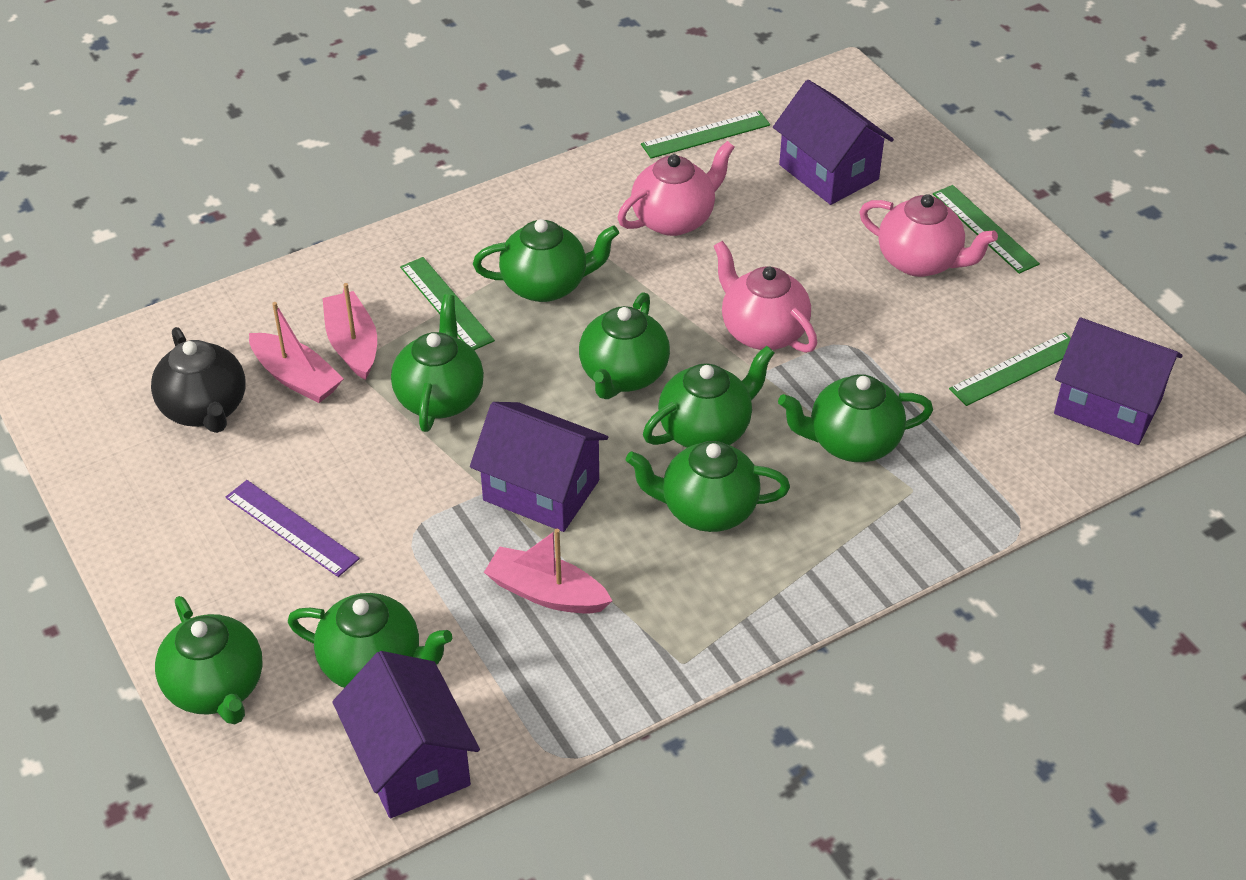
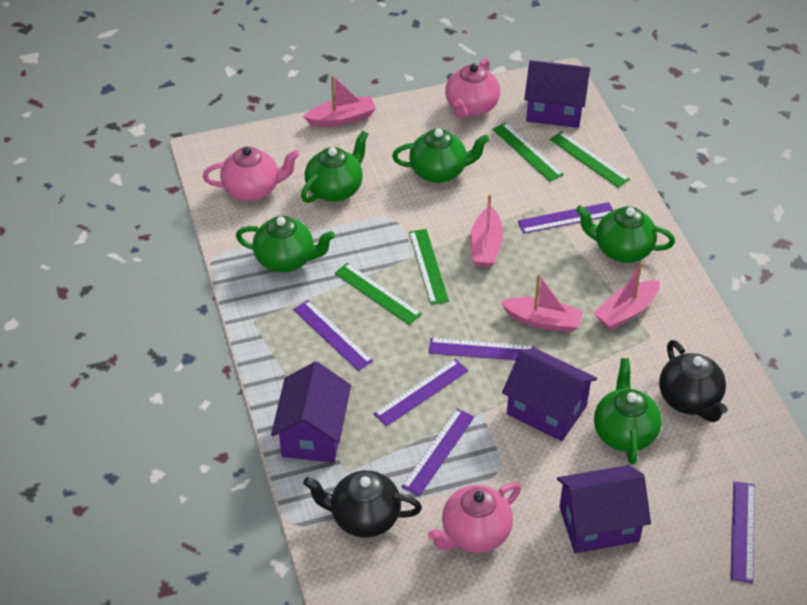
black teapot: 1 -> 2
green teapot: 8 -> 5
pink boat: 3 -> 4
purple ruler: 1 -> 6

